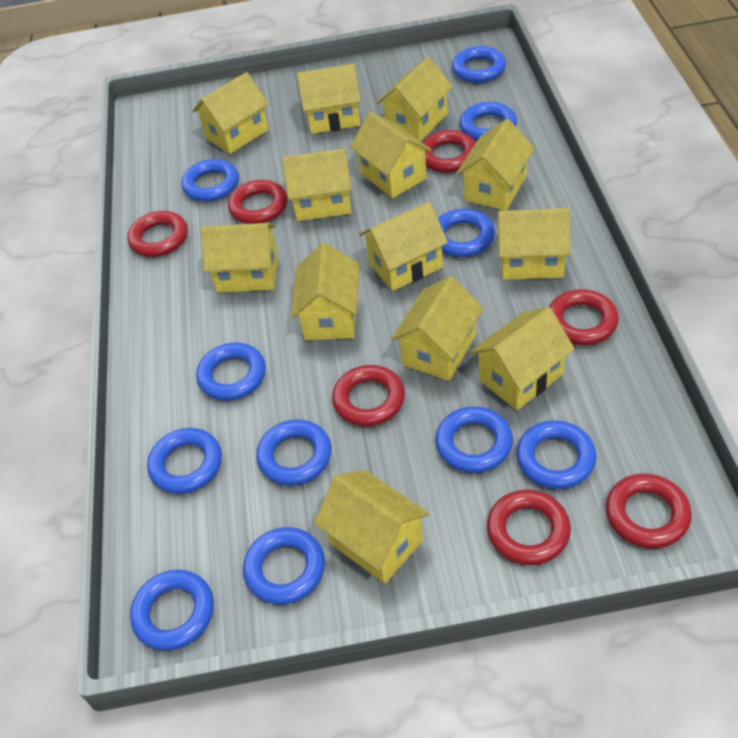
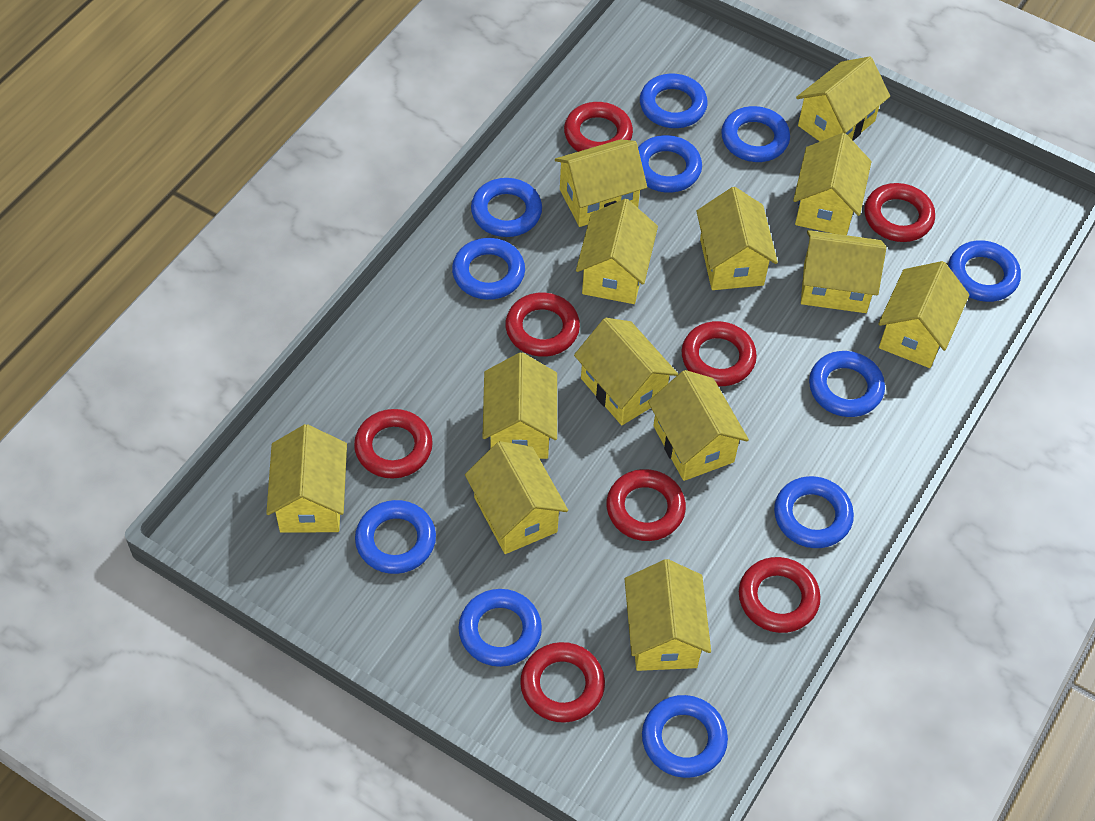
red ring: 7 -> 8

